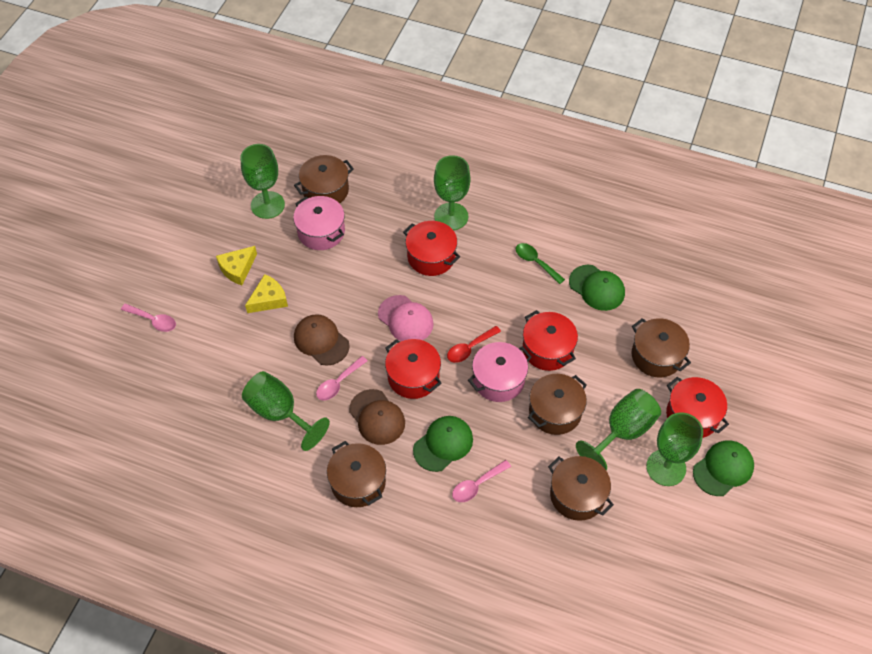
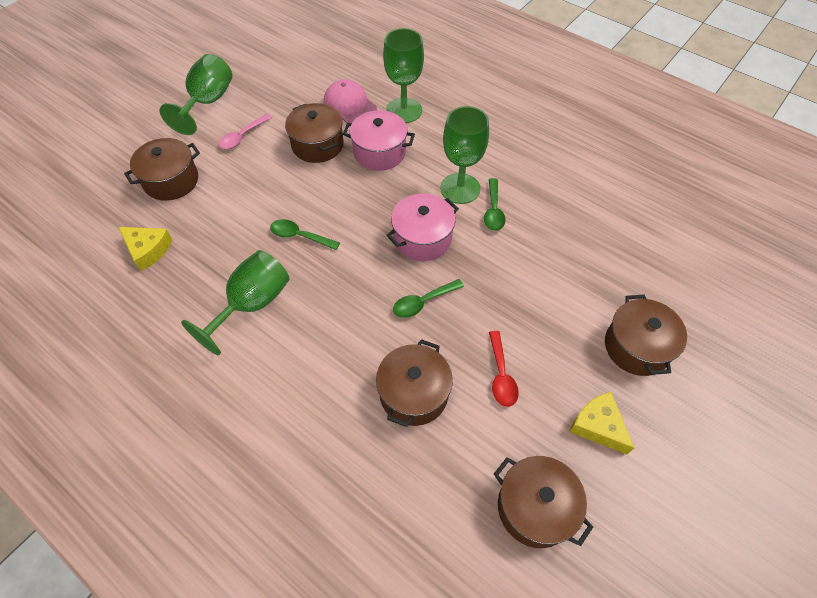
brown cap: 2 -> 0
green cap: 3 -> 0
green goblet: 5 -> 4
green spoon: 1 -> 3
pink spoon: 3 -> 1
red pot: 4 -> 0

